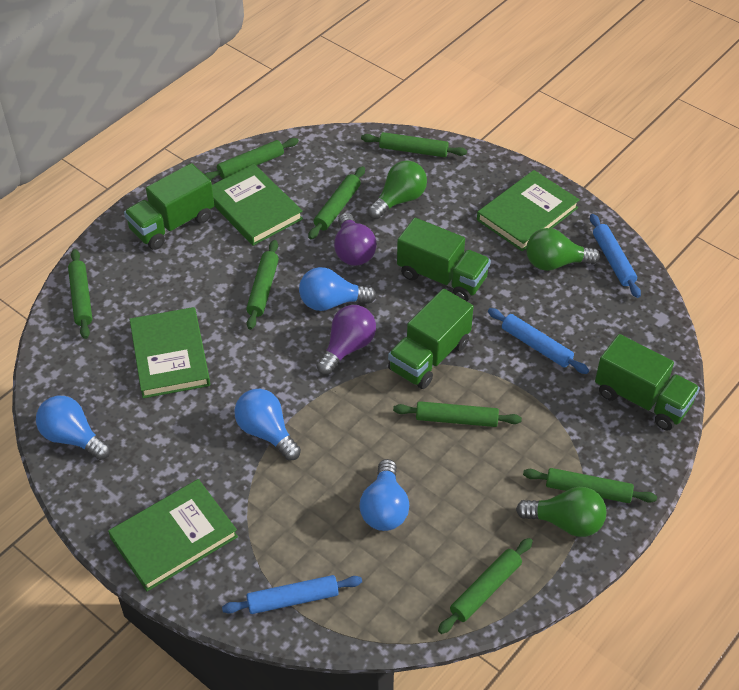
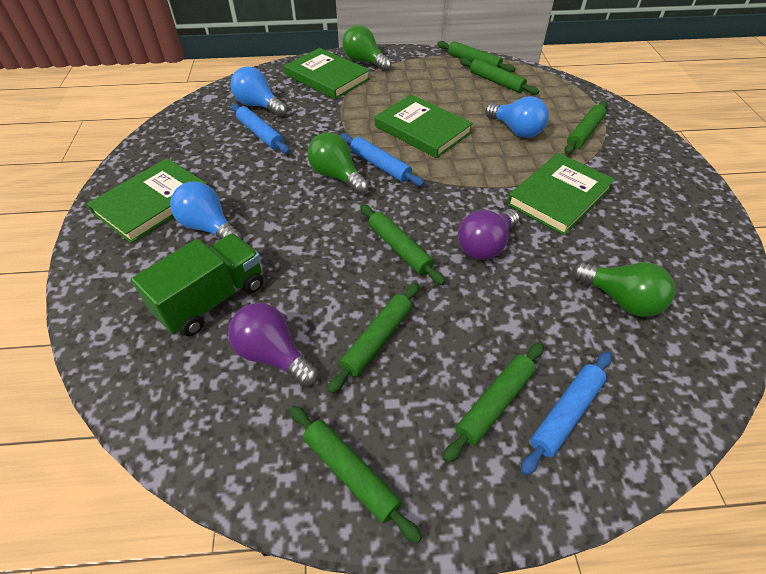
blue light bulb: 4 -> 3
green rolling pin: 8 -> 7
green truck: 4 -> 1

